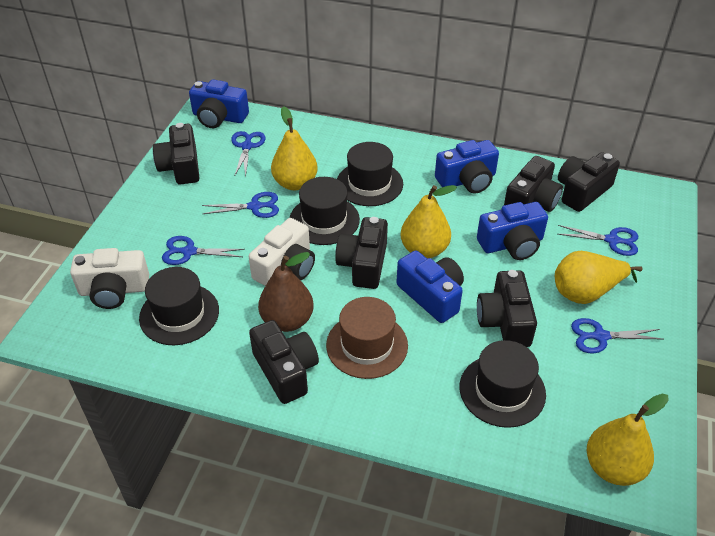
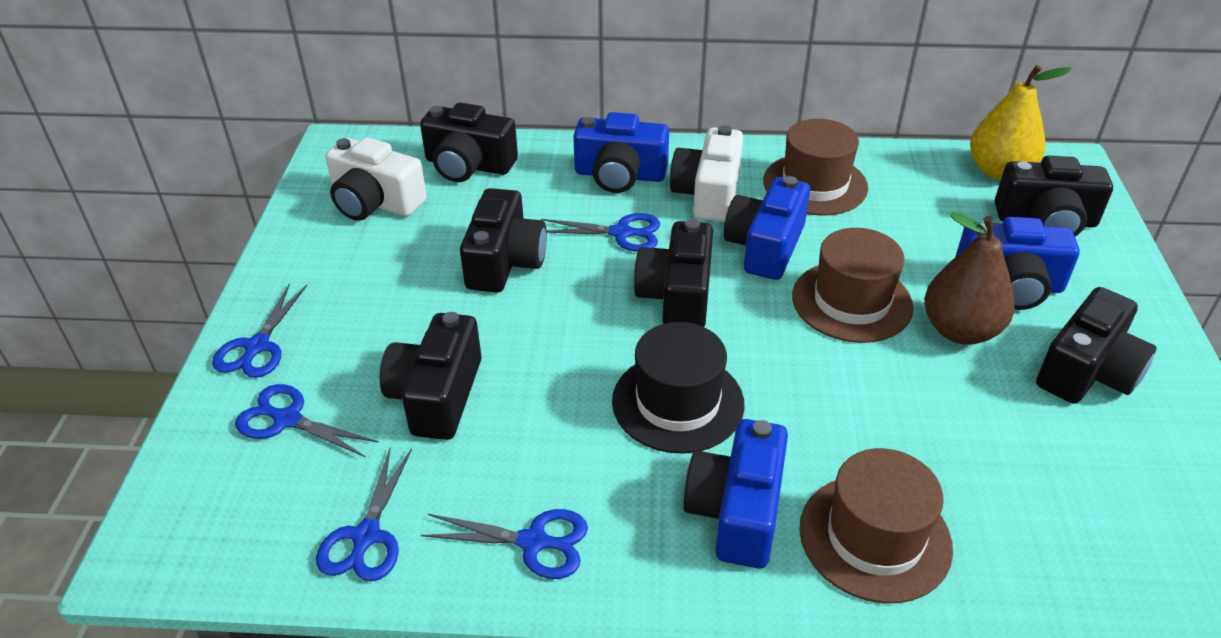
black hat: 4 -> 1
brown hat: 1 -> 3
yellow pear: 4 -> 1

